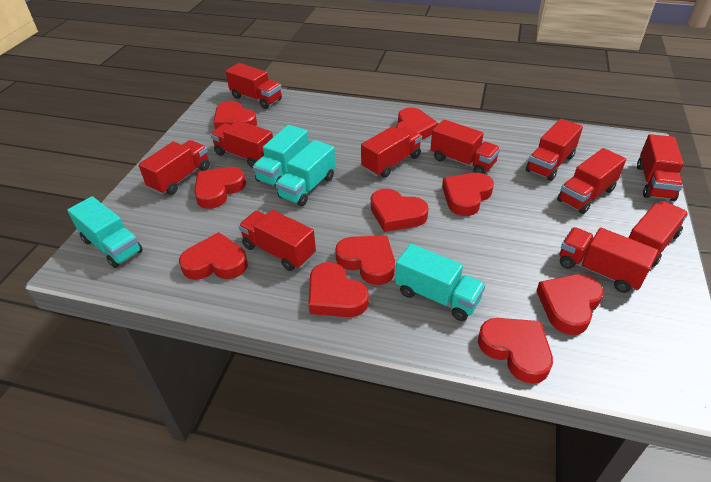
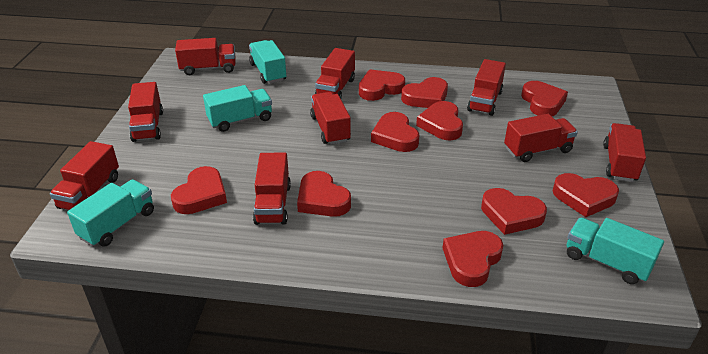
red truck: 11 -> 9

